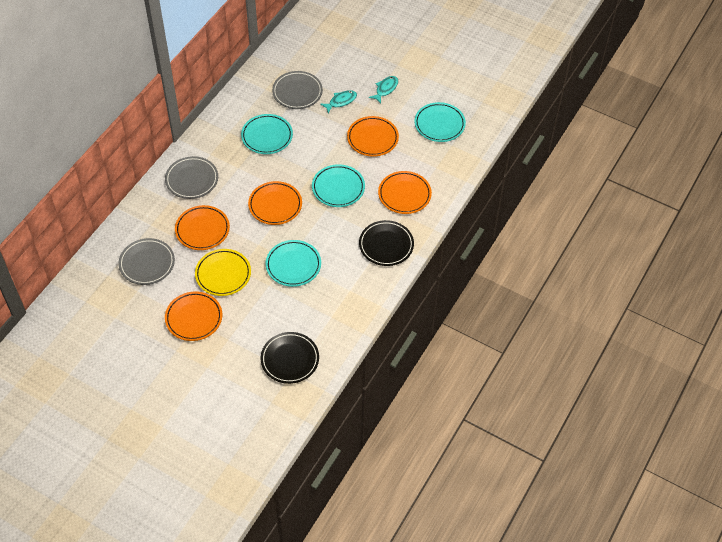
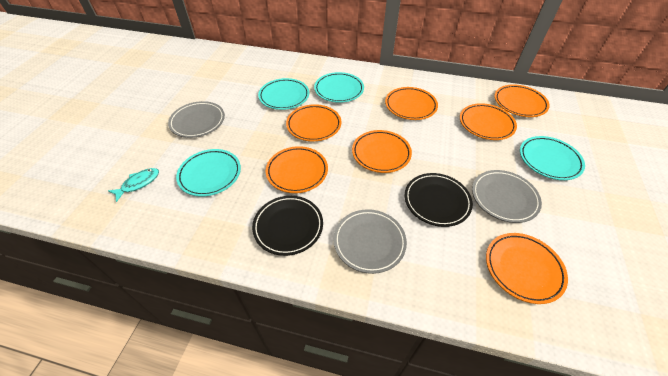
orange plate: 5 -> 7
turquoise fish: 2 -> 1
yellow plate: 1 -> 0

